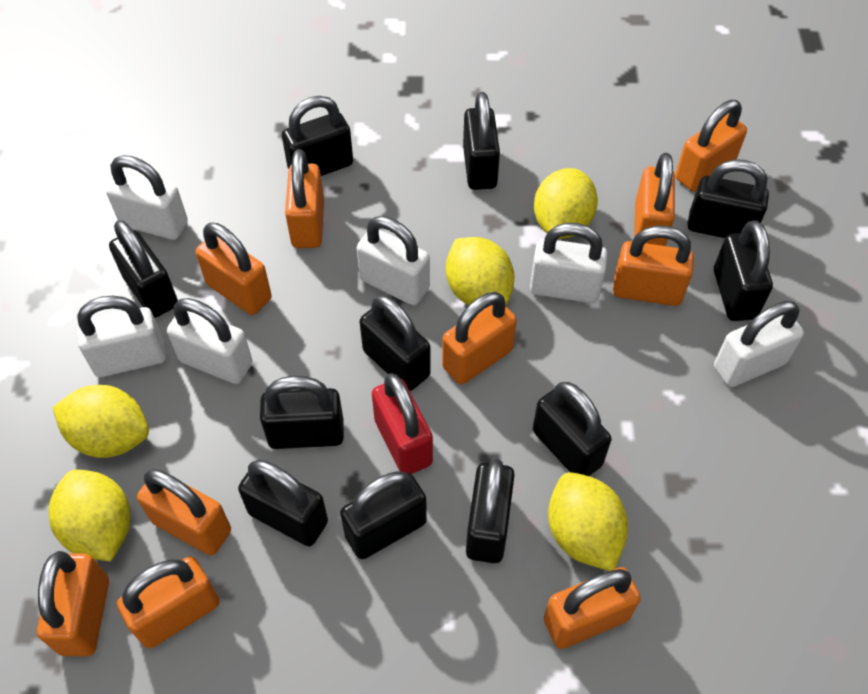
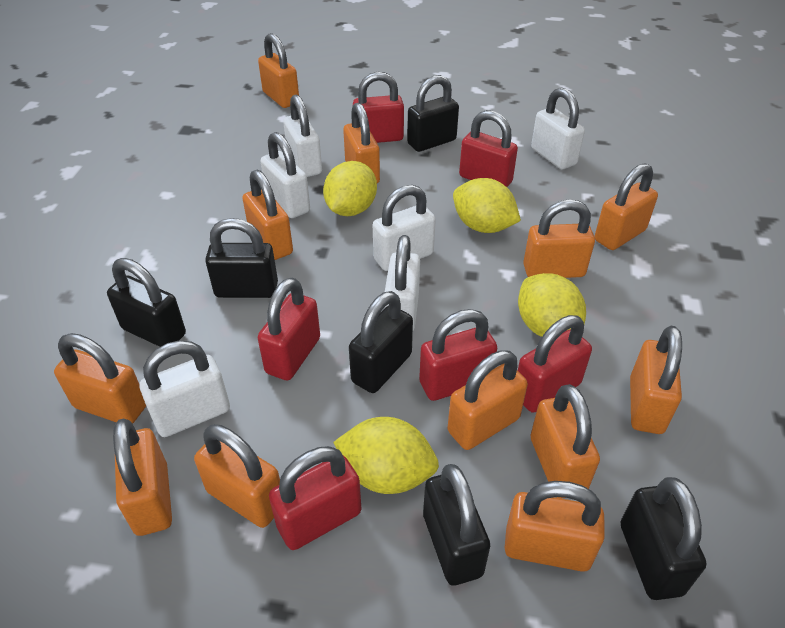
black padlock: 11 -> 6
orange padlock: 10 -> 12
red padlock: 1 -> 6
yellow lemon: 5 -> 4

